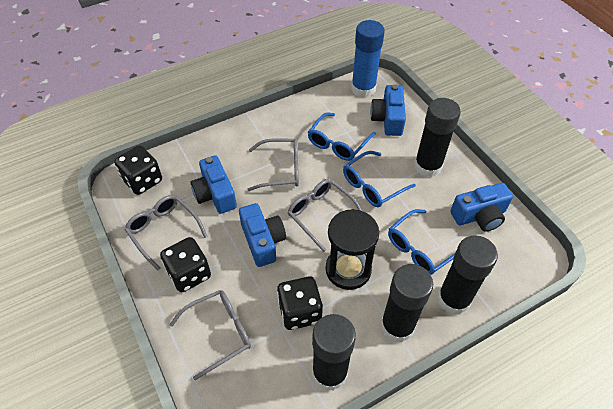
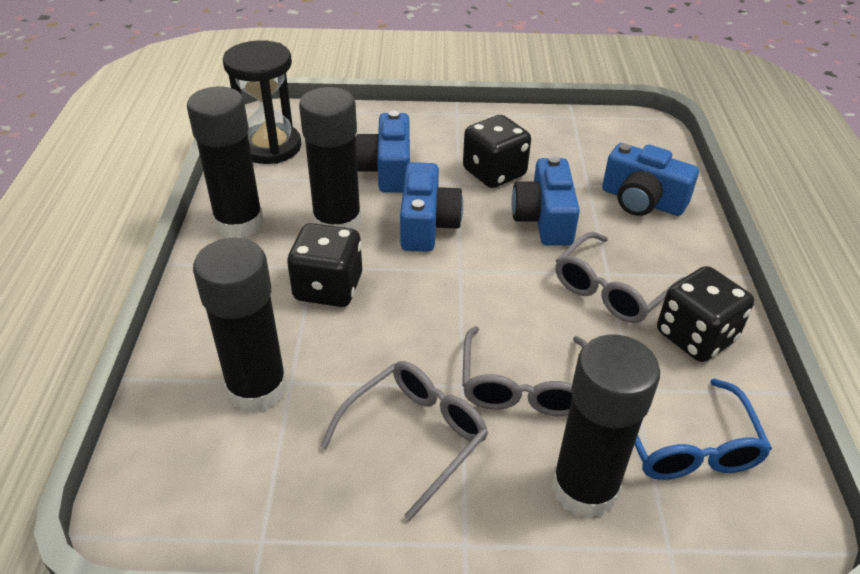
blue glasses: 3 -> 1
blue glue stick: 1 -> 0
grey glasses: 4 -> 3

